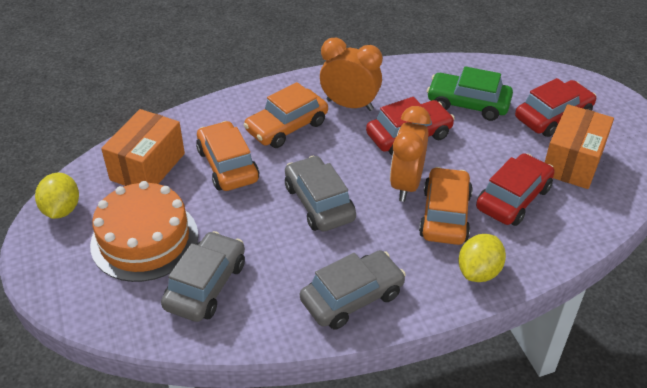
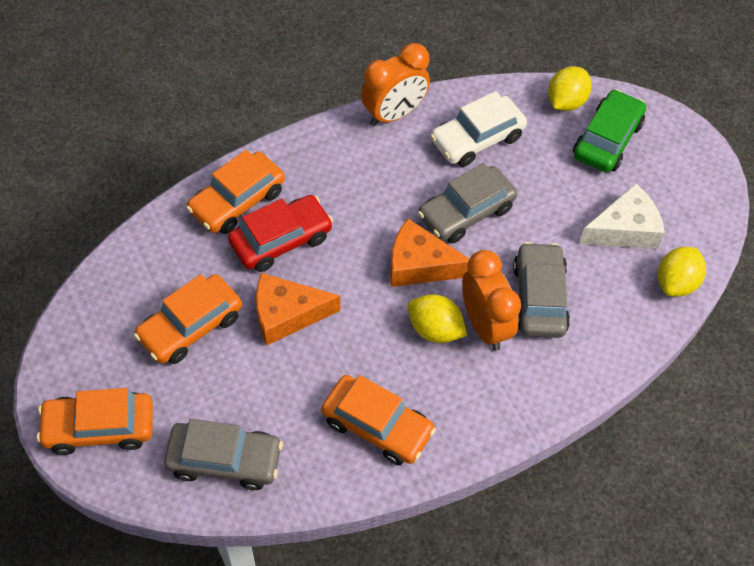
orange box: 2 -> 0
orange cake: 1 -> 0
orange car: 3 -> 4
orange cheese: 0 -> 2
red car: 3 -> 1
white car: 0 -> 1
white cheese: 0 -> 1
yellow lemon: 2 -> 3

